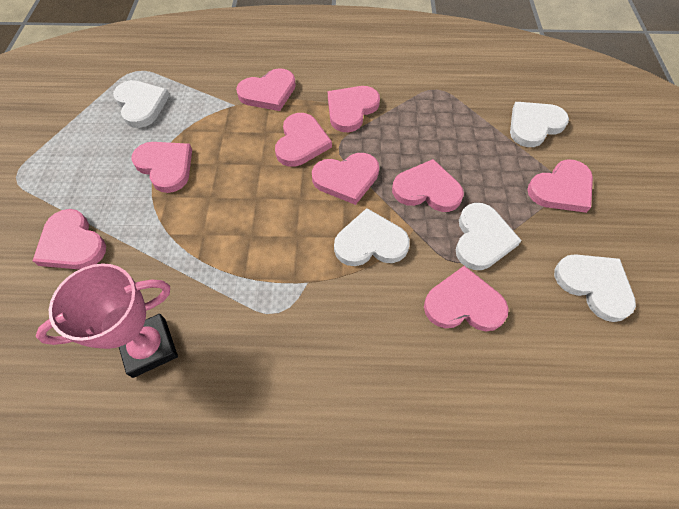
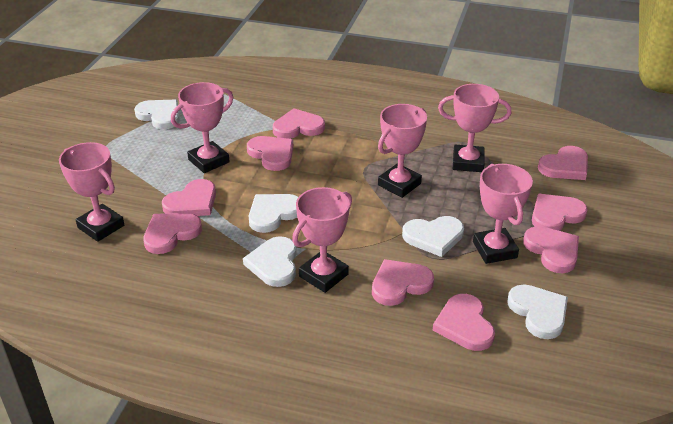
pink trophy: 1 -> 6

